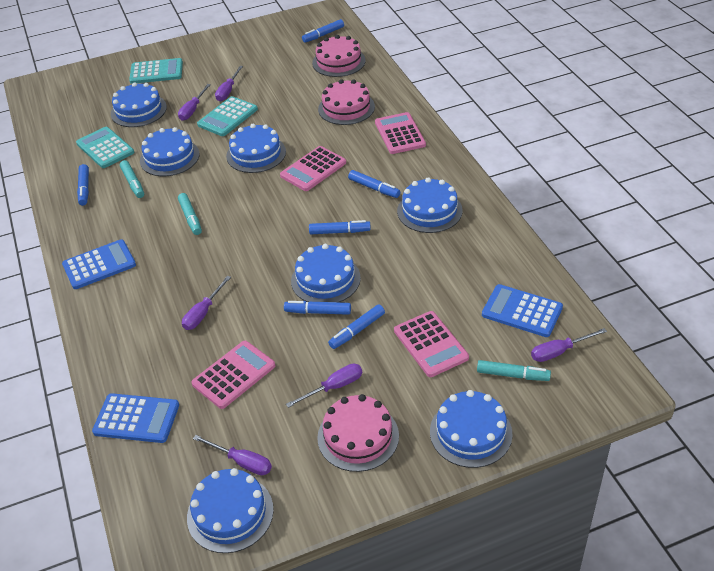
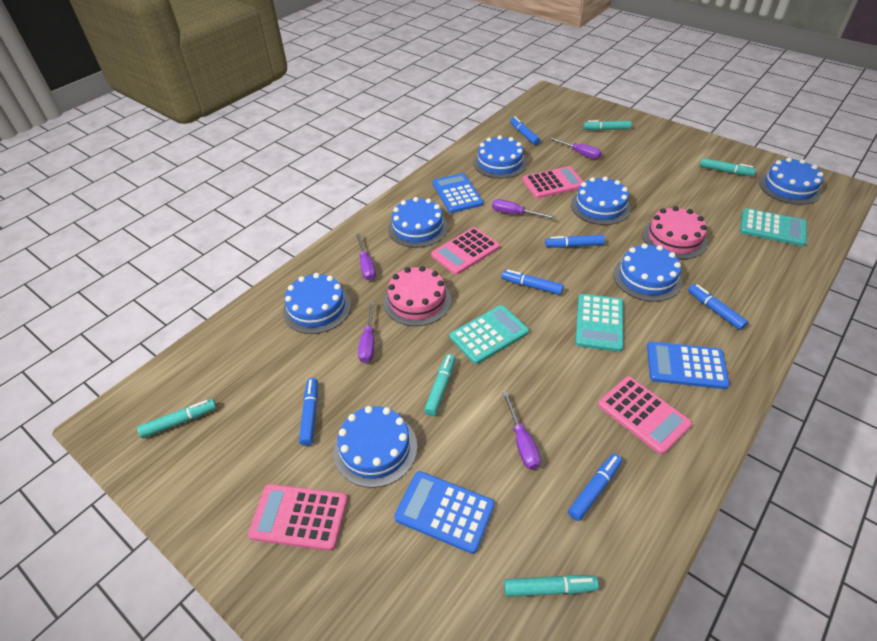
pink cake: 3 -> 2
purple screwdriver: 6 -> 5
turquoise marker: 3 -> 5

